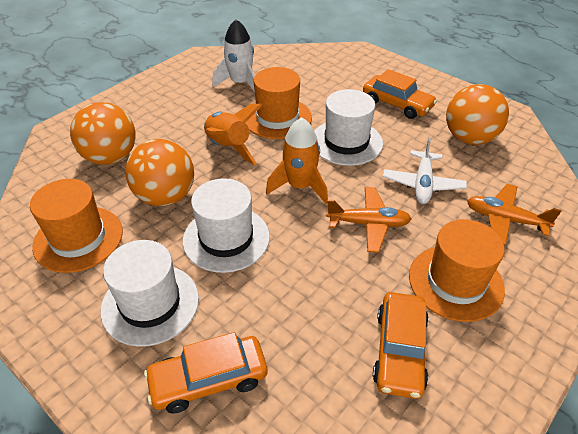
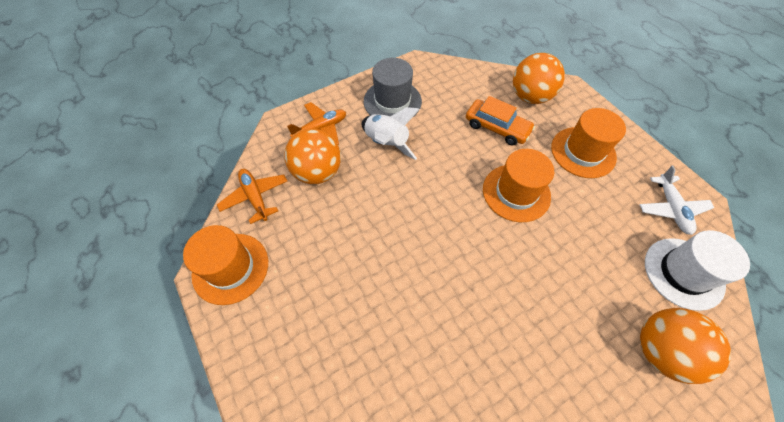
grey hat: 0 -> 1
orange car: 3 -> 1
orange rocket: 2 -> 0
white hat: 3 -> 1

